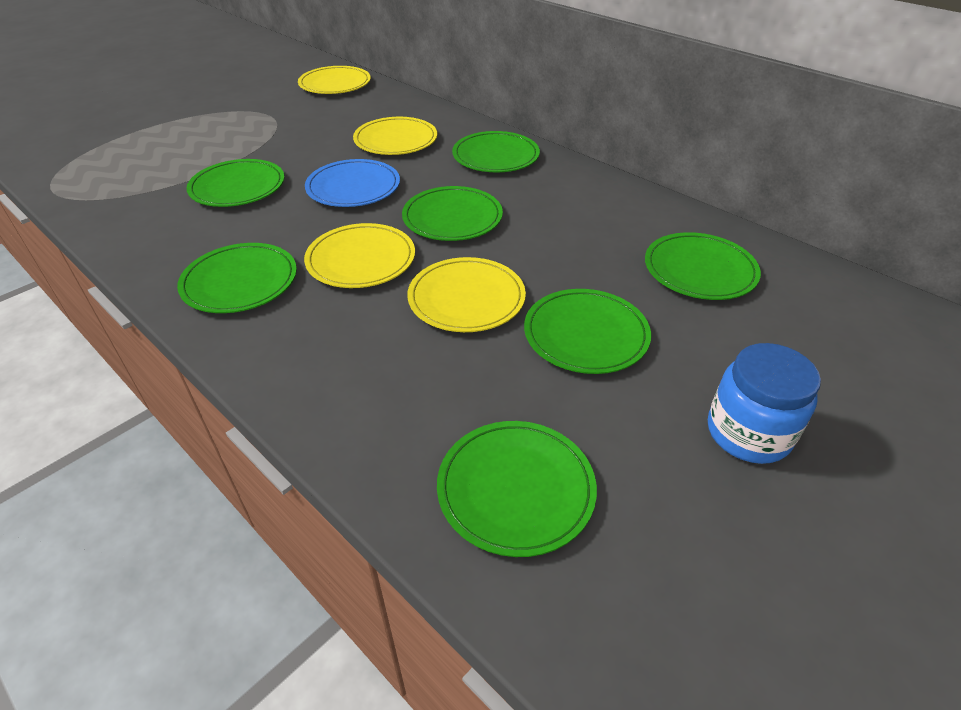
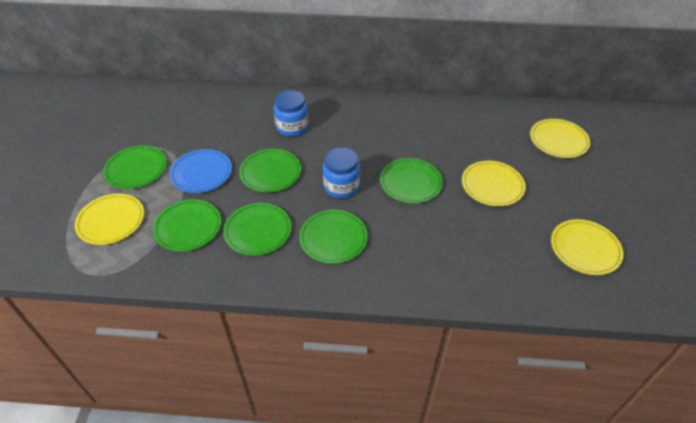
blue jar: 1 -> 2
green plate: 7 -> 6

